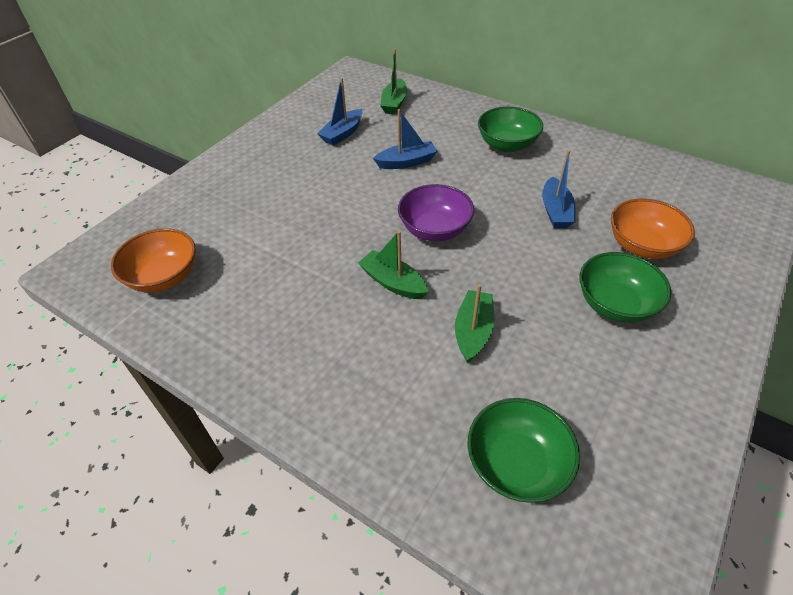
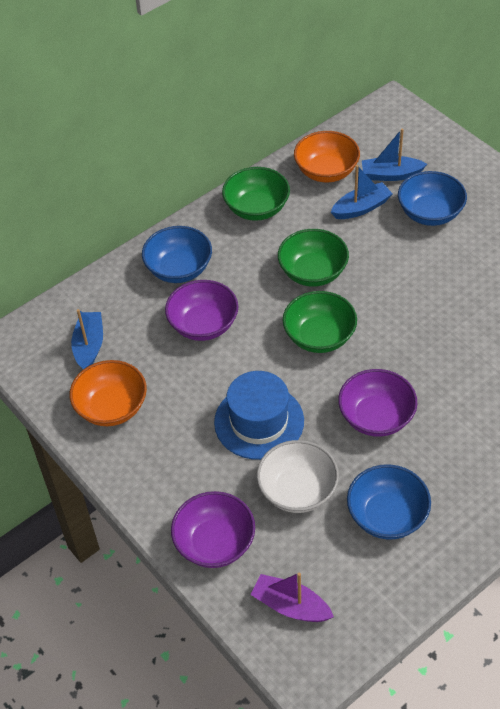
blue bowl: 0 -> 3
blue hat: 0 -> 1
green boat: 3 -> 0
purple boat: 0 -> 1
purple bowl: 1 -> 3
white bowl: 0 -> 1

